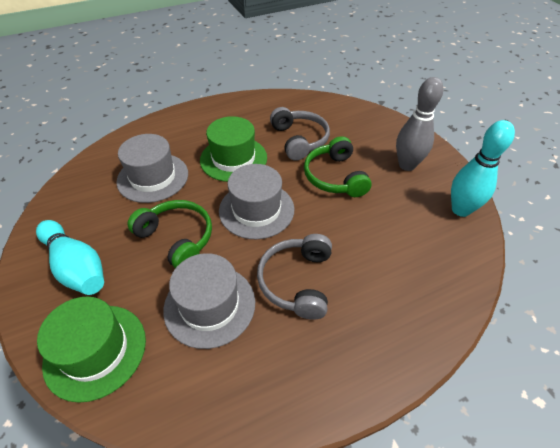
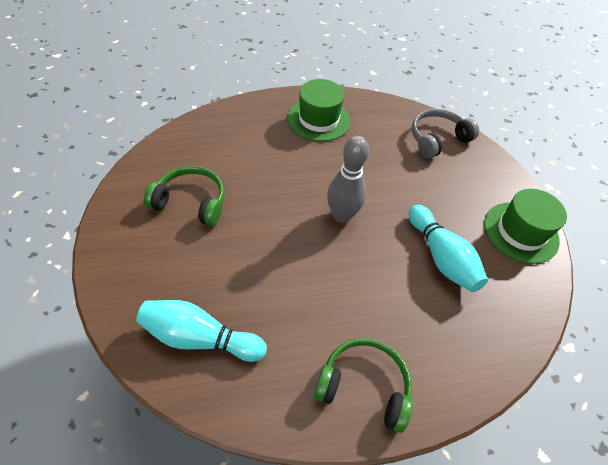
grey hat: 3 -> 0
grey headphones: 2 -> 1

